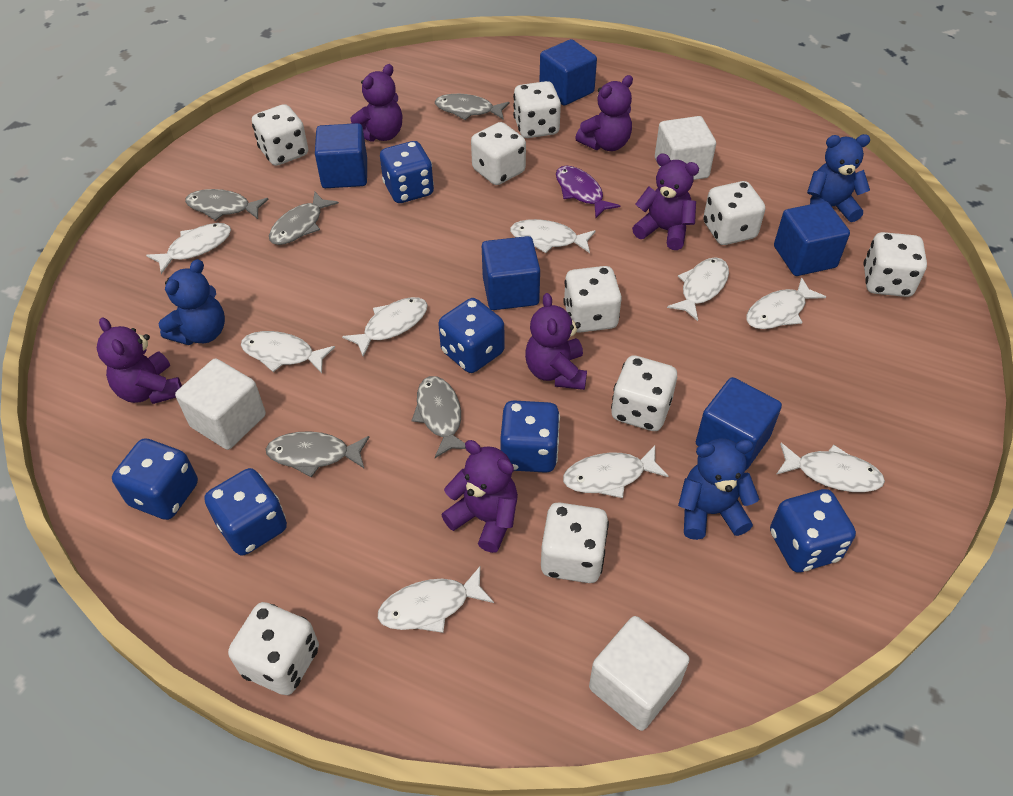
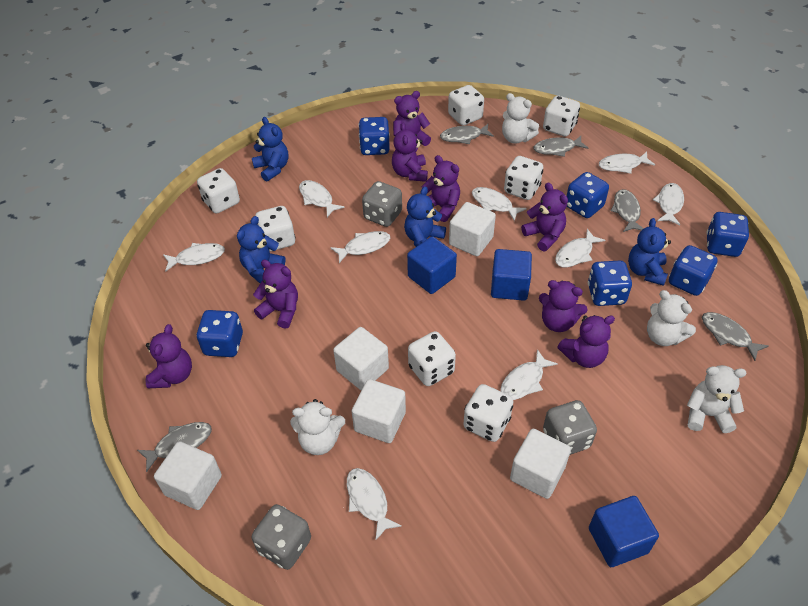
blue cube: 5 -> 3
blue teddy bear: 3 -> 4
grey dice: 0 -> 3
purple fish: 1 -> 0
purple teddy bear: 6 -> 8
white cube: 3 -> 5
white dice: 9 -> 7
white teddy bear: 0 -> 4

